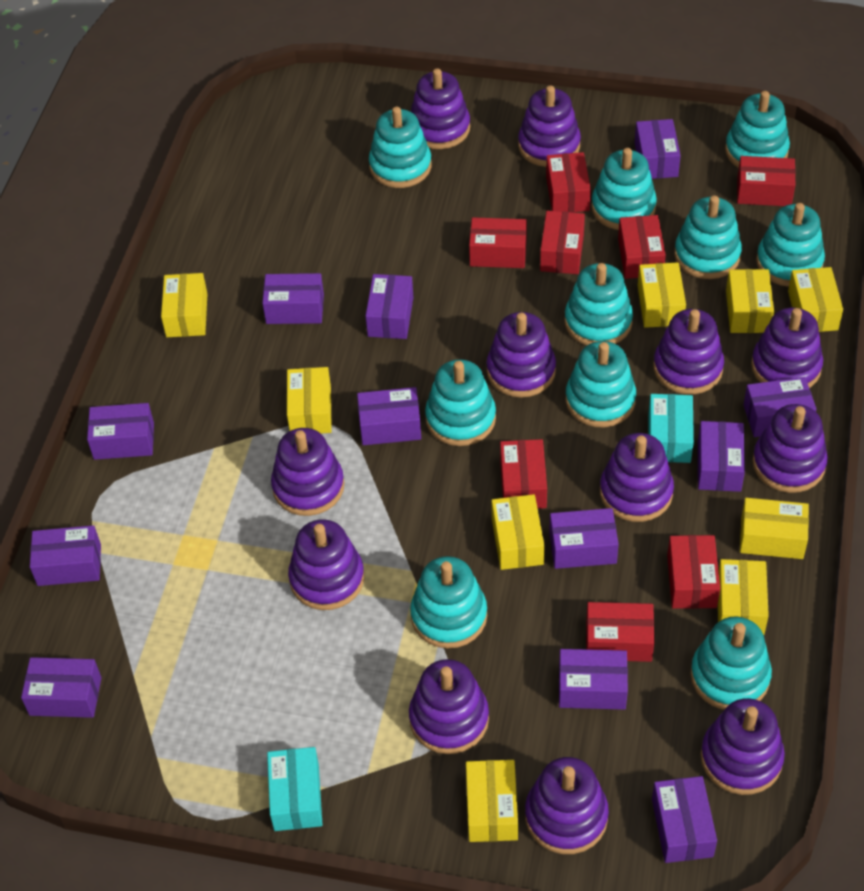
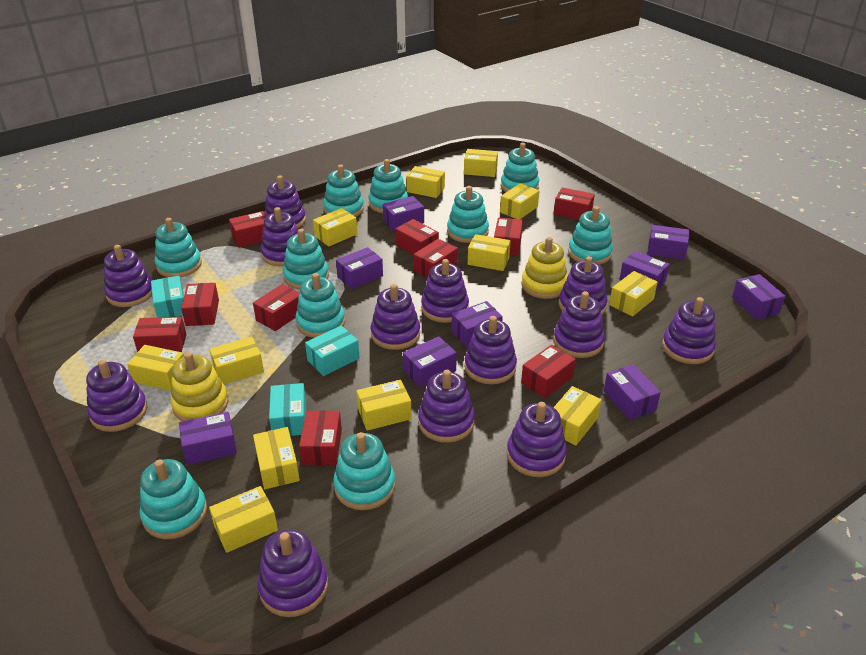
purple box: 12 -> 9
purple stacking toy: 12 -> 13
red box: 8 -> 10
turquoise box: 2 -> 3
yellow box: 9 -> 12
yellow stacking toy: 0 -> 2

